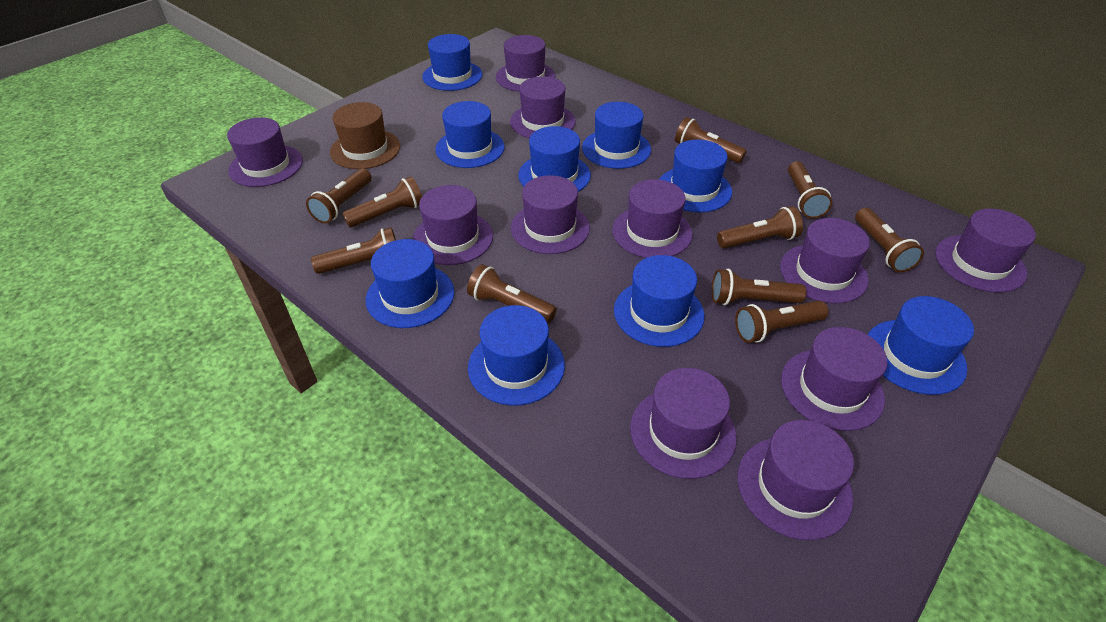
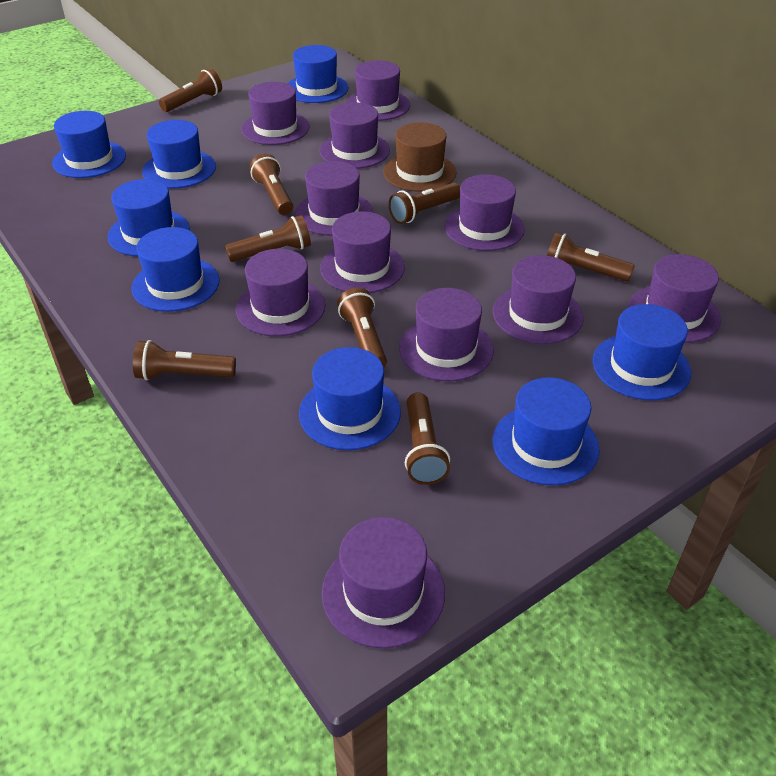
blue hat: 9 -> 8
brown flashlight: 10 -> 8

